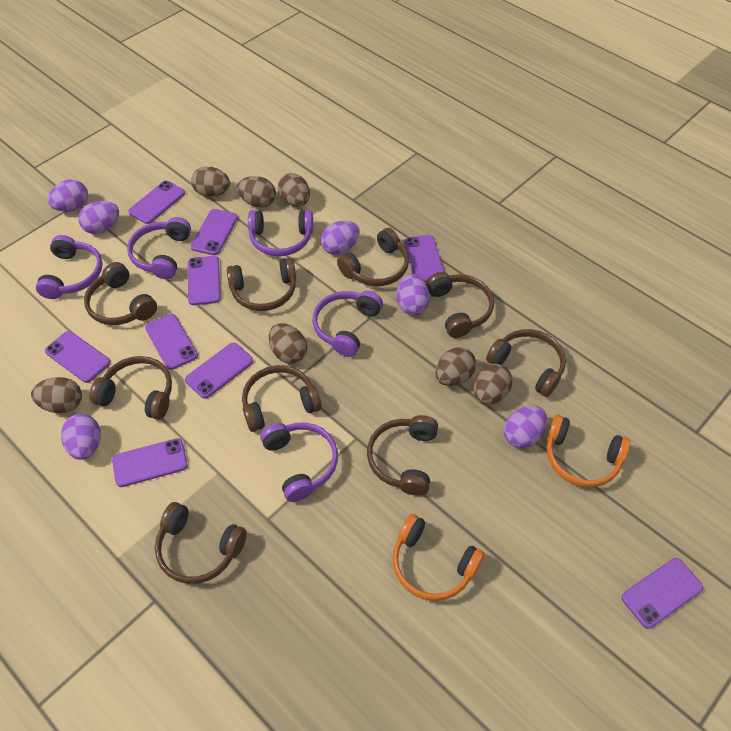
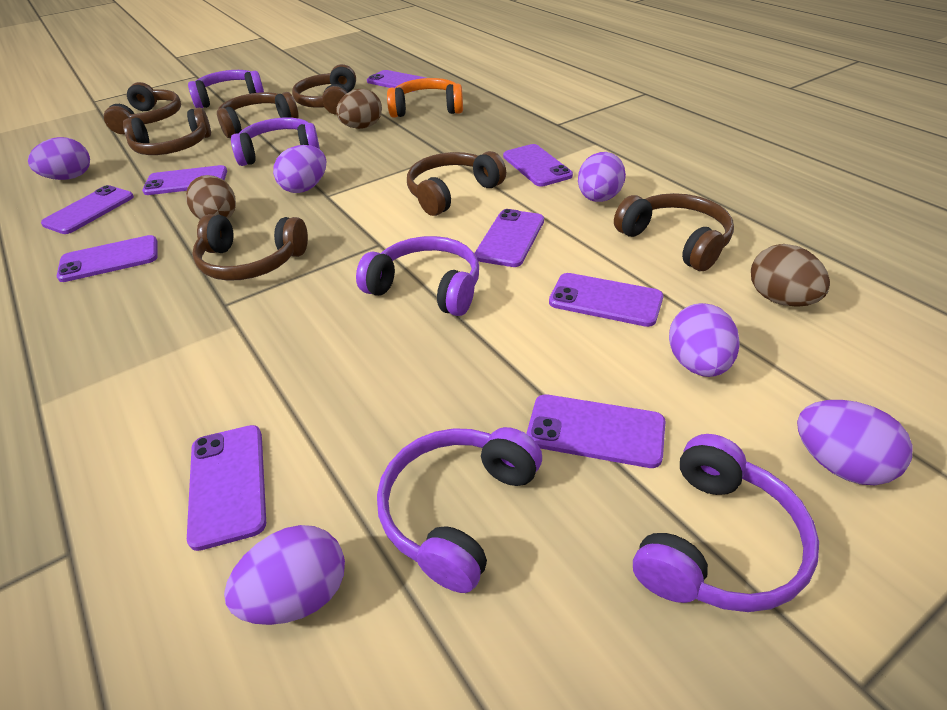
brown egg: 7 -> 3
brown headphones: 9 -> 7
orange headphones: 2 -> 1

